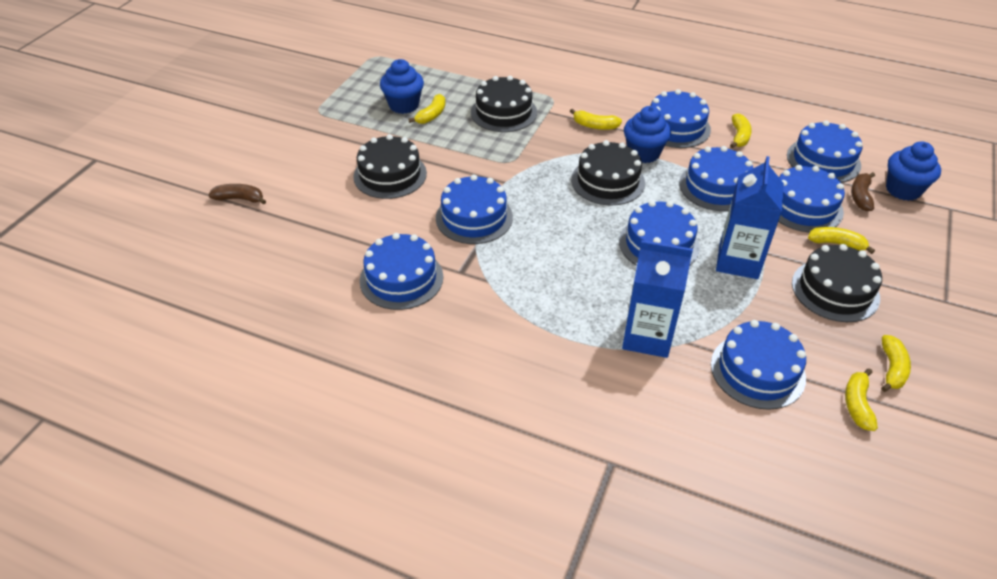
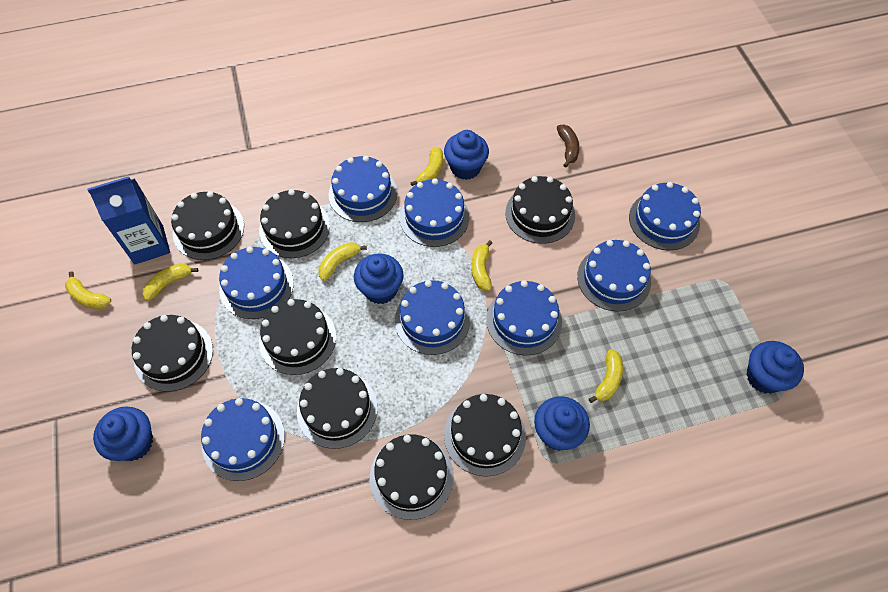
black cake: 4 -> 8
blue carton: 2 -> 1
blue cupcake: 3 -> 5
brown banana: 2 -> 1

